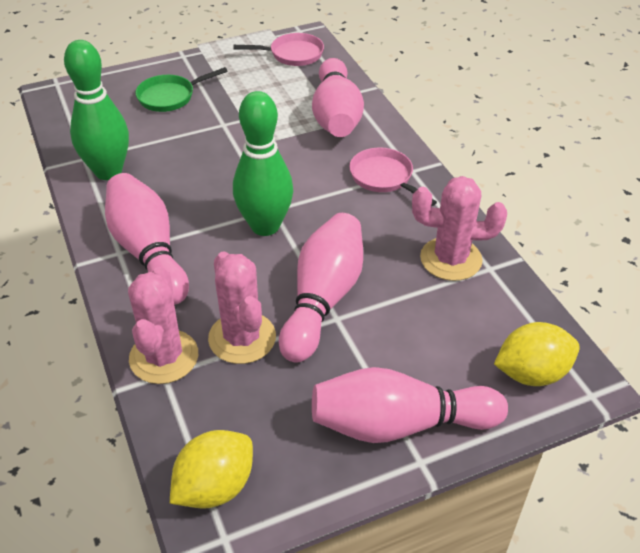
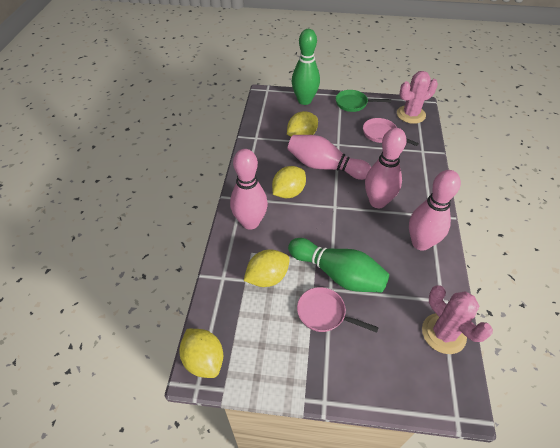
pink cactus: 3 -> 2
yellow lemon: 2 -> 4

